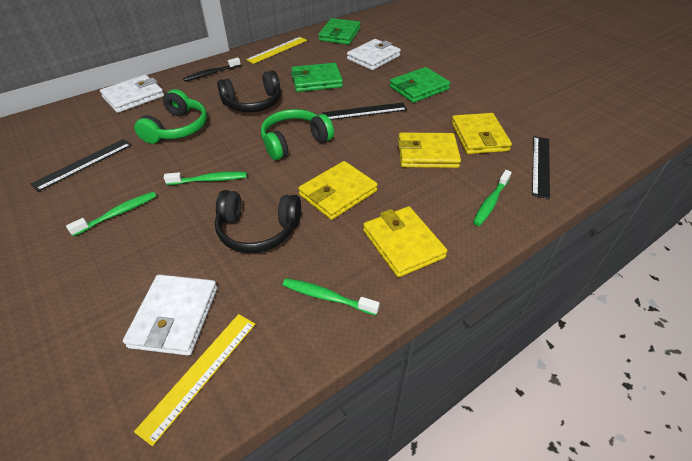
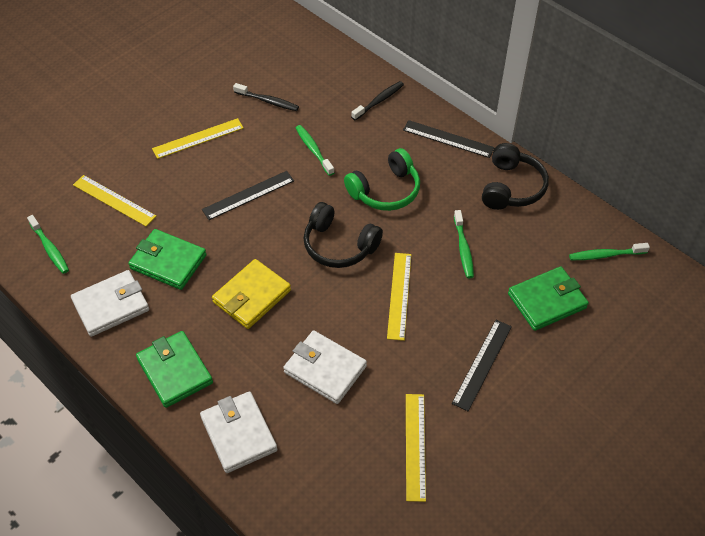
black toothbrush: 1 -> 2
green headphones: 2 -> 1
yellow ruler: 2 -> 4
yellow wallet: 4 -> 1

